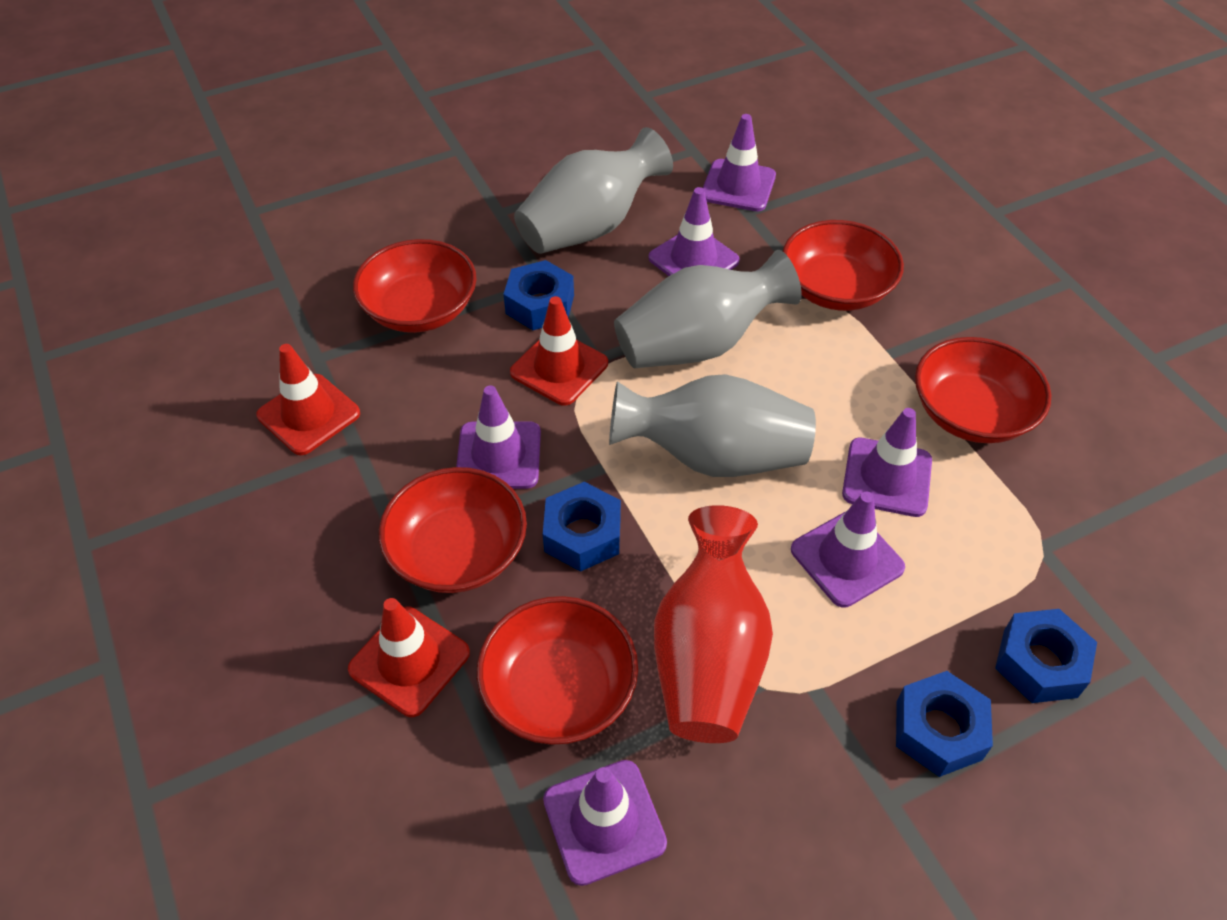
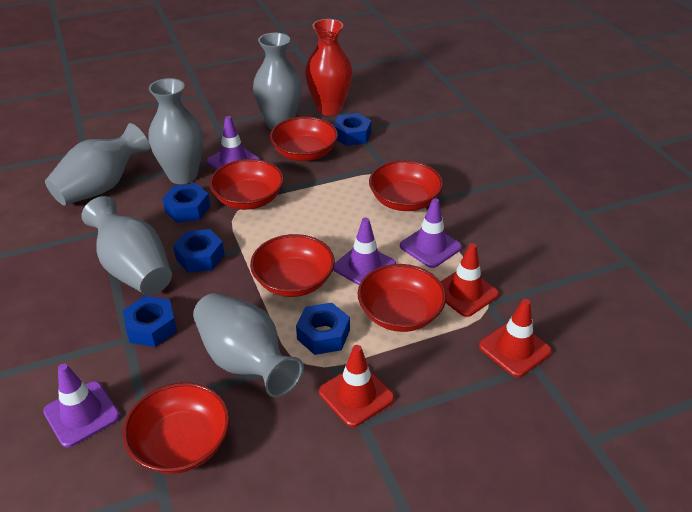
blue nut: 4 -> 5
grey vase: 3 -> 5
purple traffic cone: 6 -> 4
red bowl: 5 -> 6

